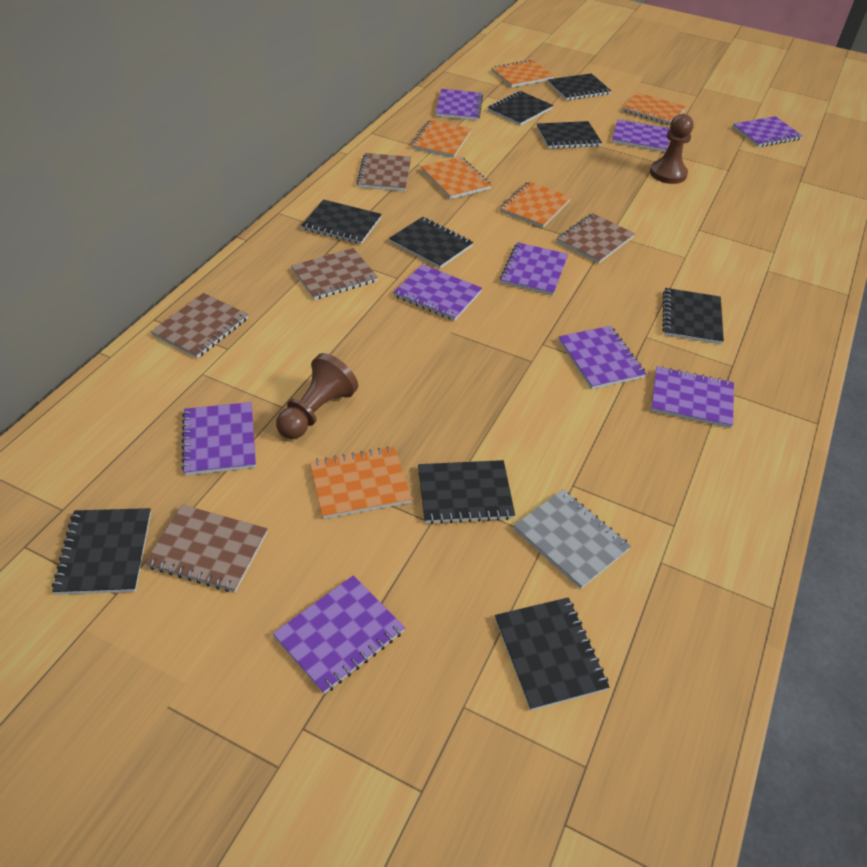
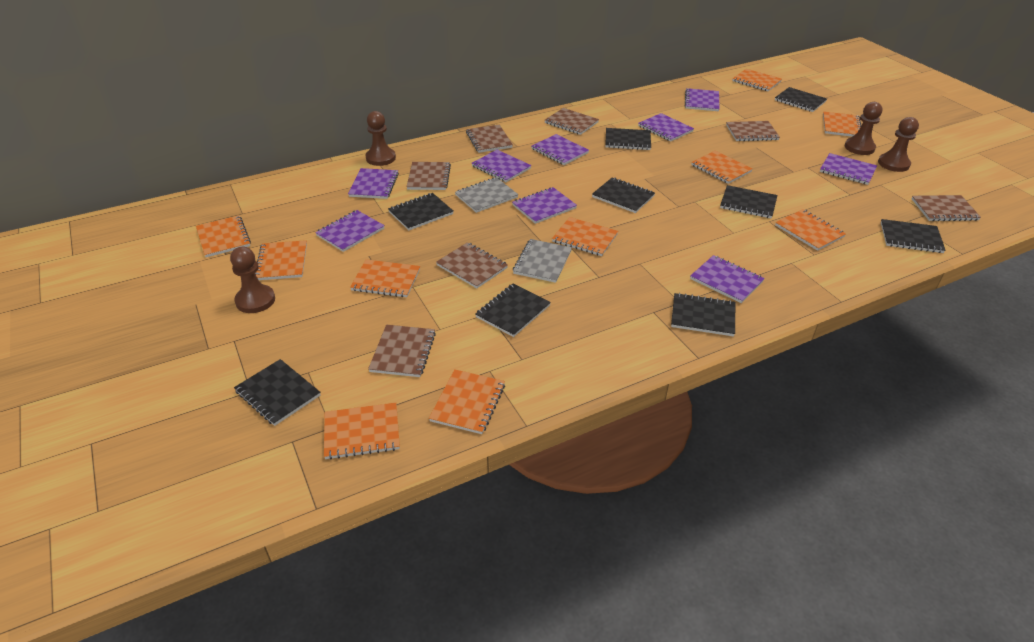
brown notebook: 5 -> 7
brown pawn: 2 -> 4
grey notebook: 1 -> 2
orange notebook: 6 -> 10

